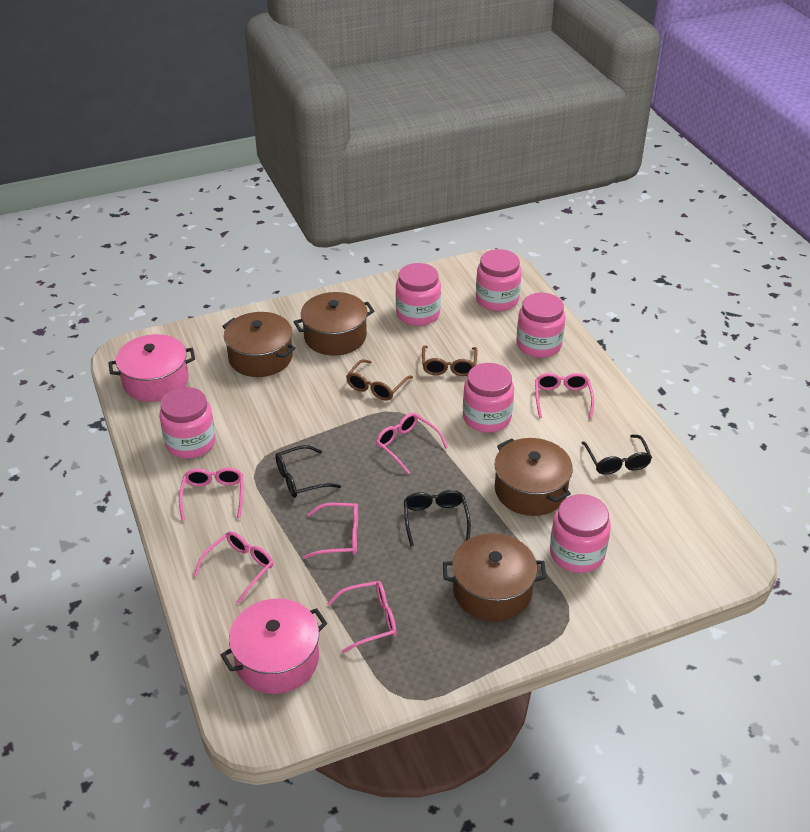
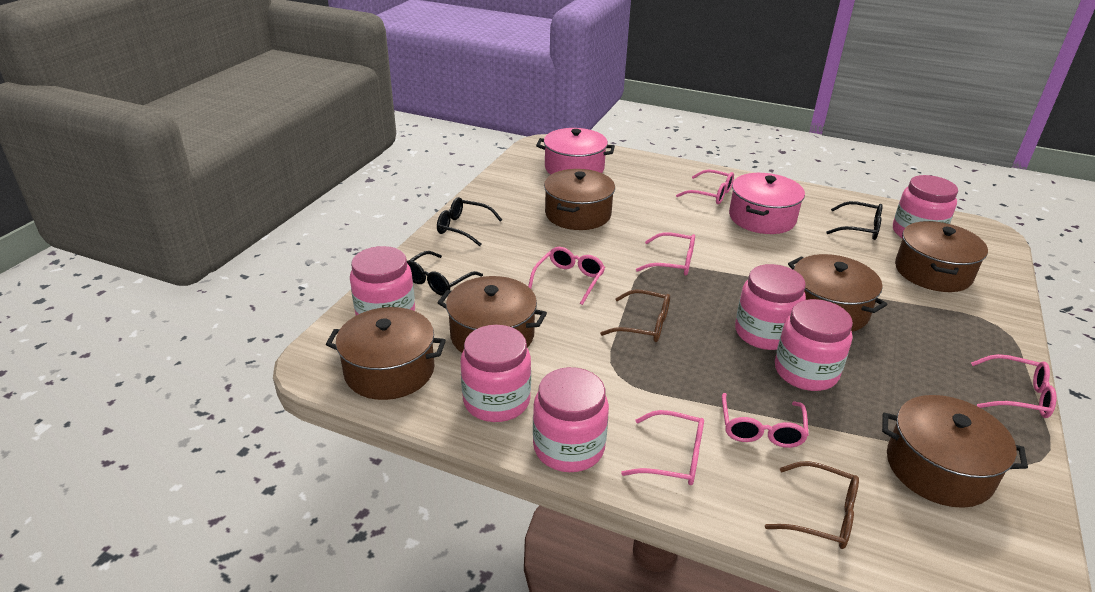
brown pot: 4 -> 6

